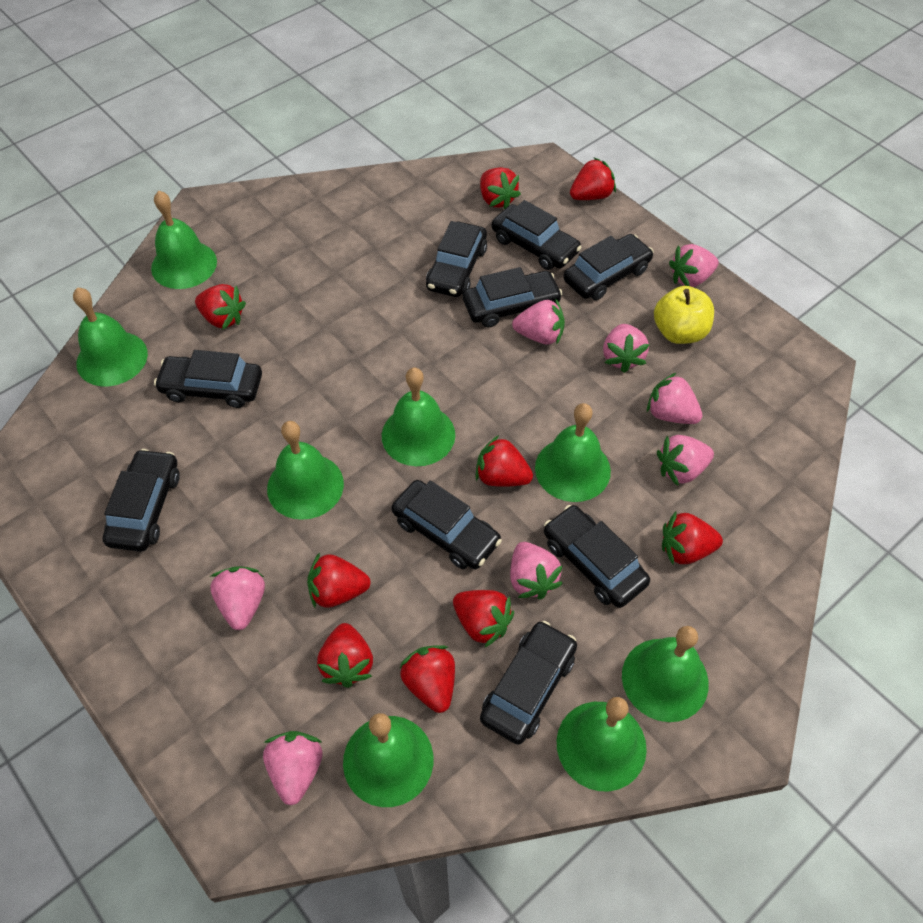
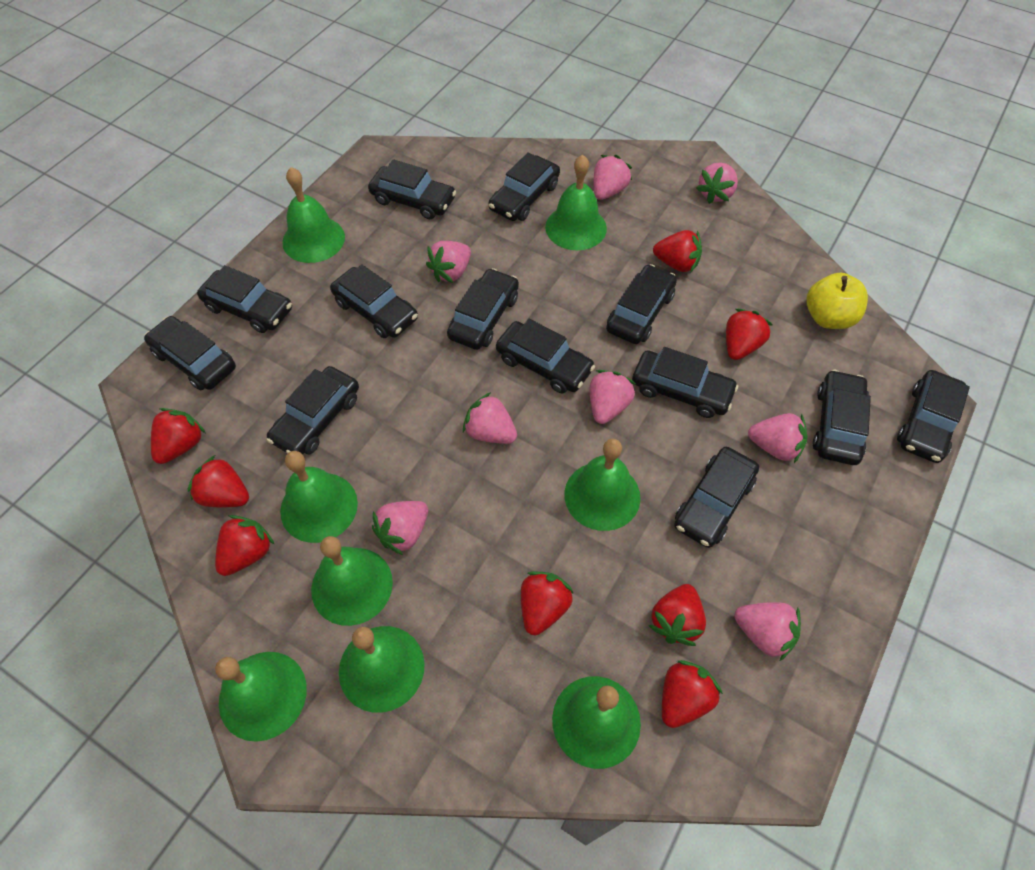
black car: 9 -> 13
red strawberry: 9 -> 8

